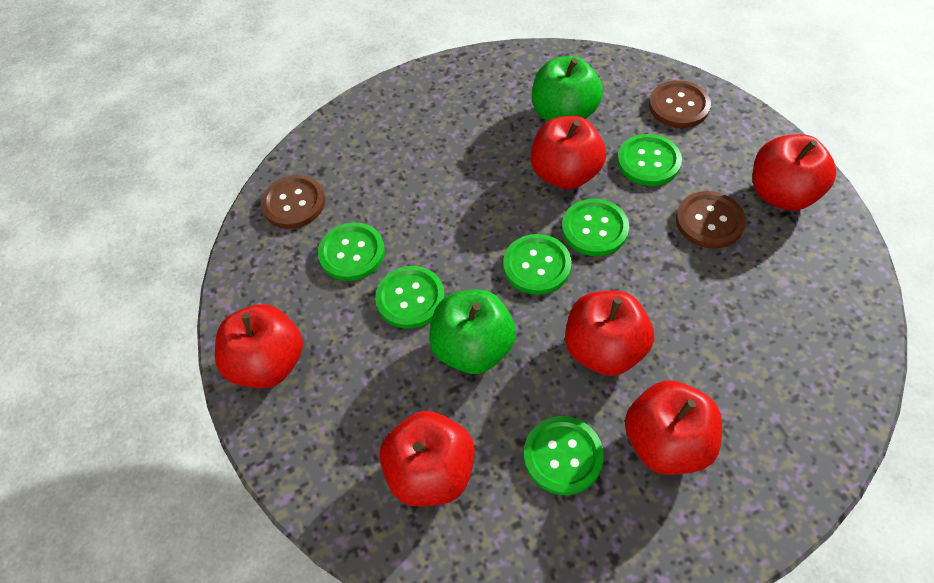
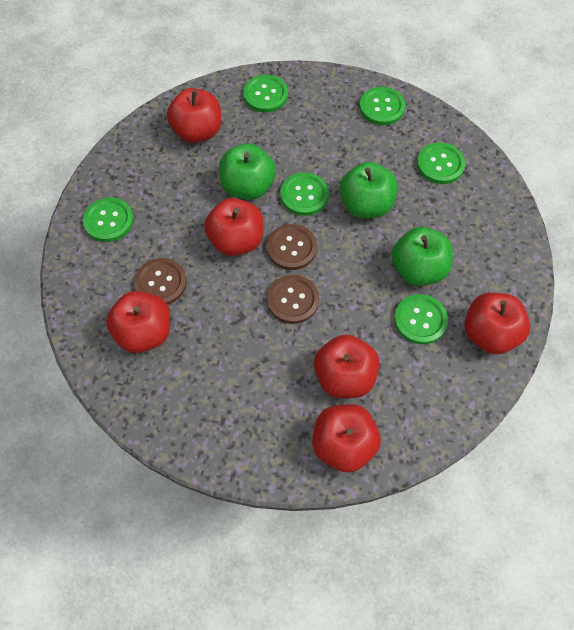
green apple: 2 -> 3

